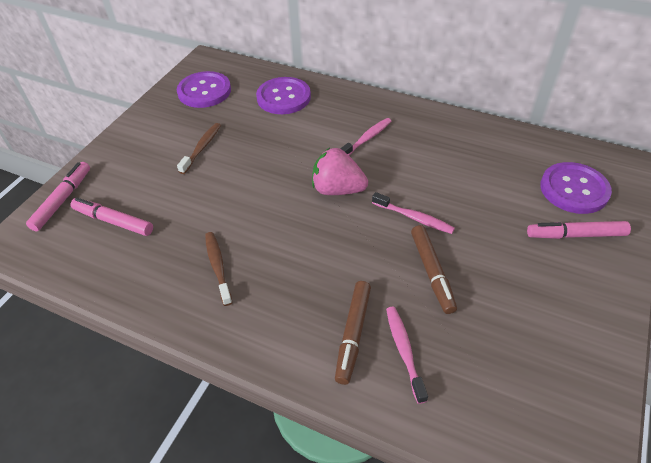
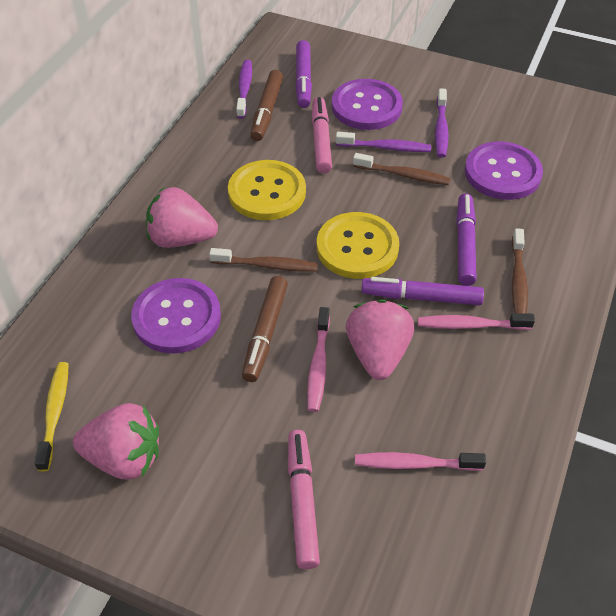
brown toothbrush: 2 -> 3
pink marker: 3 -> 2
pink strawberry: 1 -> 3
purple marker: 0 -> 3
purple toothbrush: 0 -> 3
yellow button: 0 -> 2
yellow toothbrush: 0 -> 1

